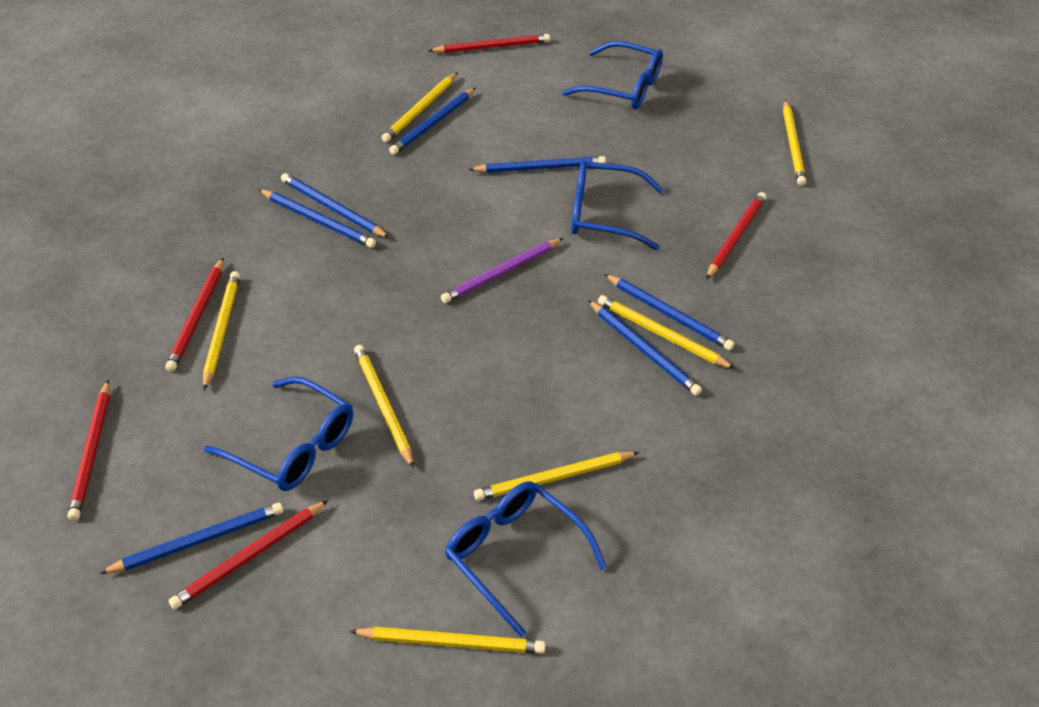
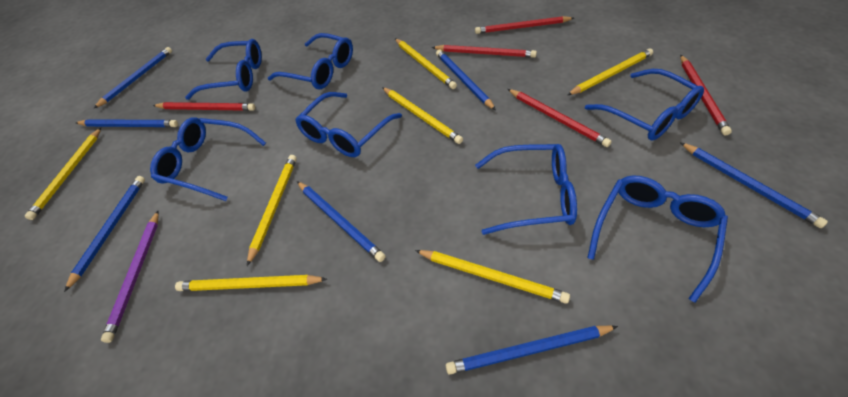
blue glasses: 4 -> 7

